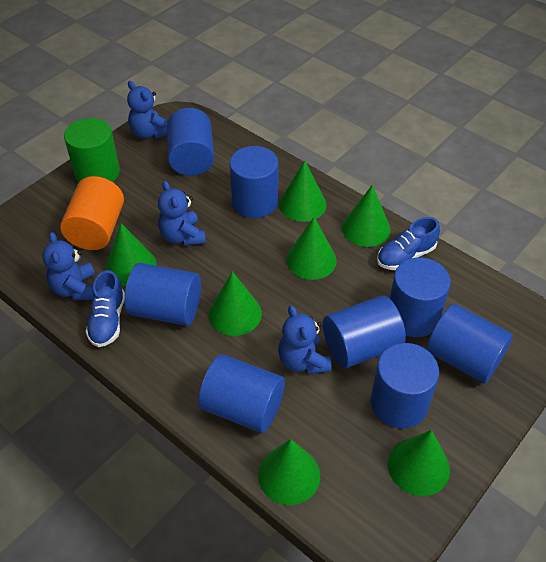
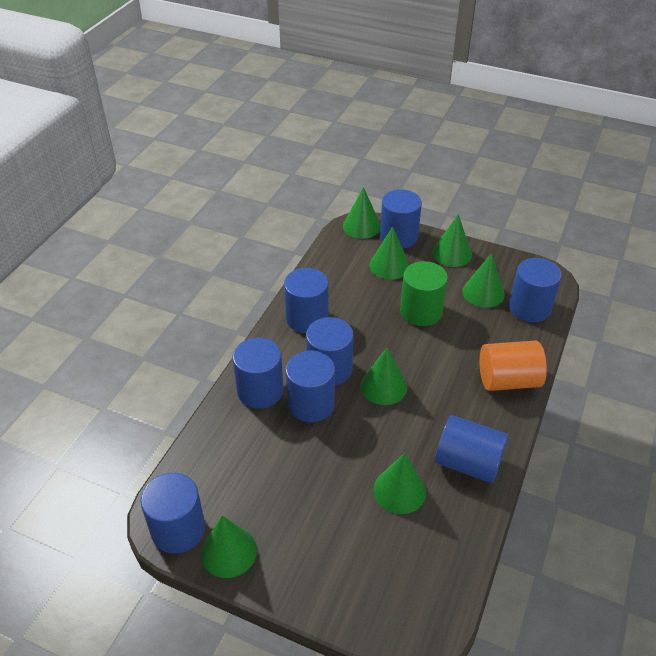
blue shoe: 2 -> 0
blue teddy bear: 4 -> 0

